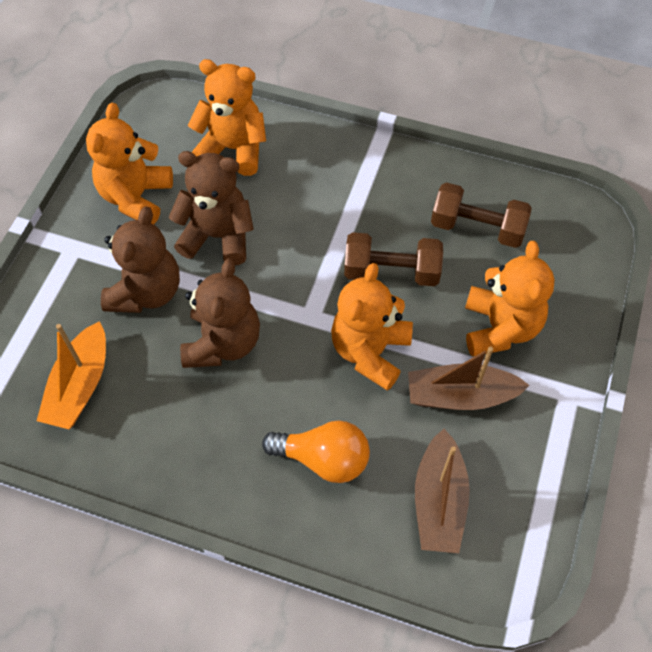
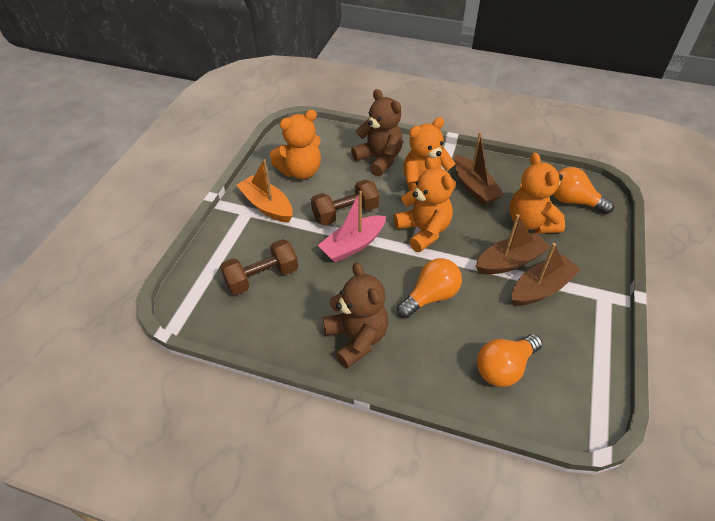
brown boat: 2 -> 3
brown teddy bear: 3 -> 2
orange light bulb: 1 -> 3
pink boat: 0 -> 1

